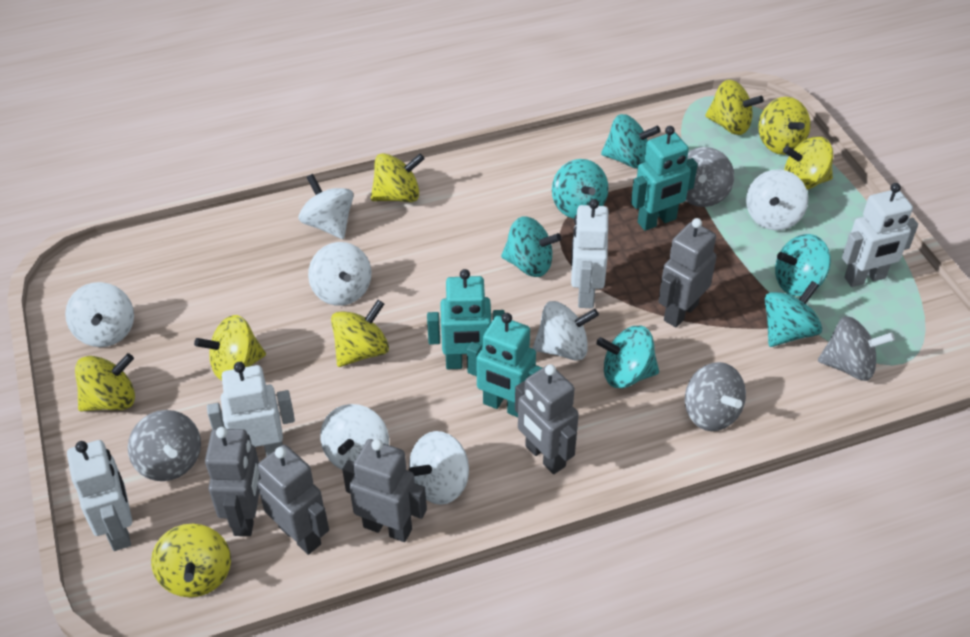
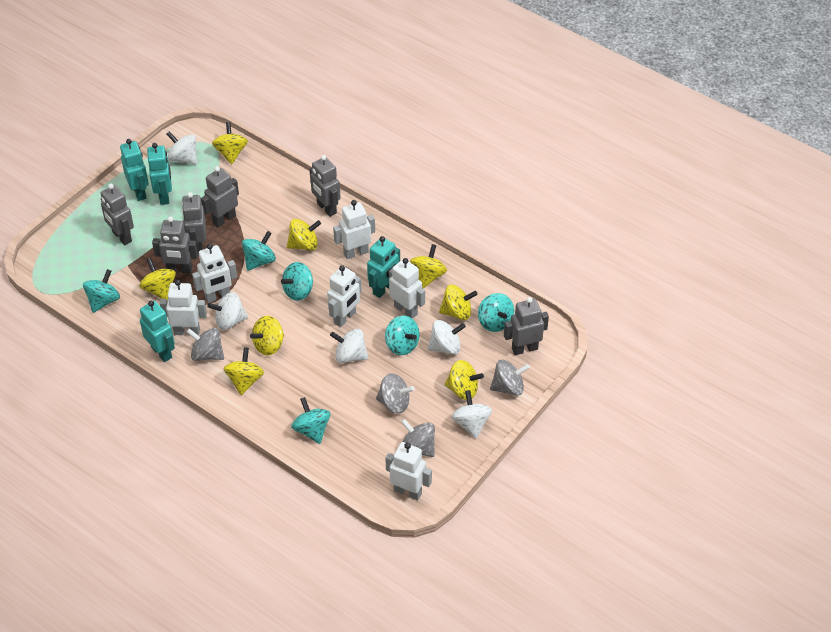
grey robot: 5 -> 6
turquoise robot: 3 -> 4
white robot: 4 -> 6
white spinning top: 7 -> 5

